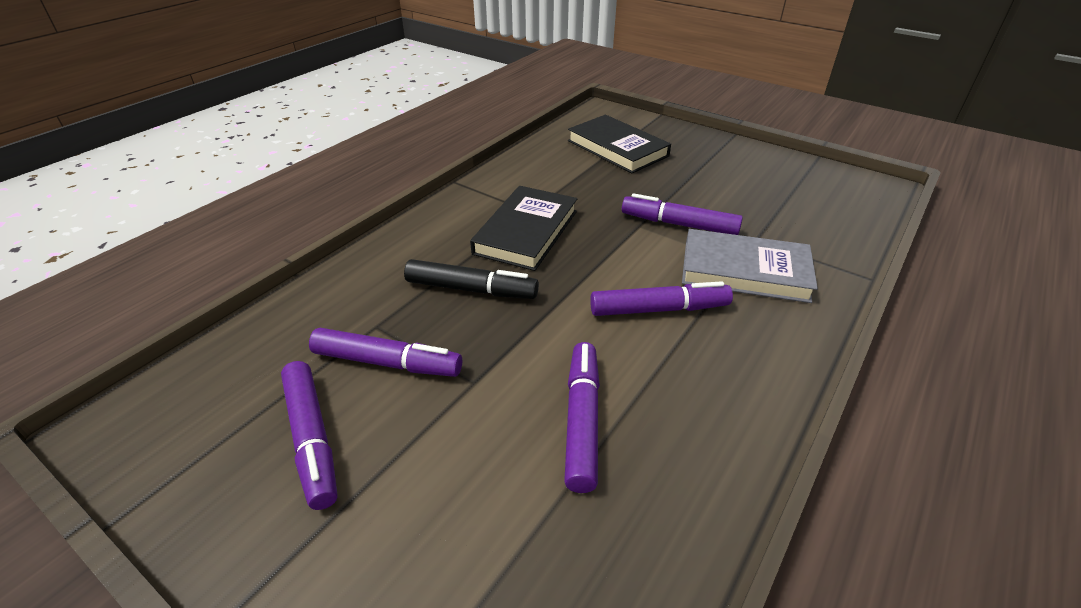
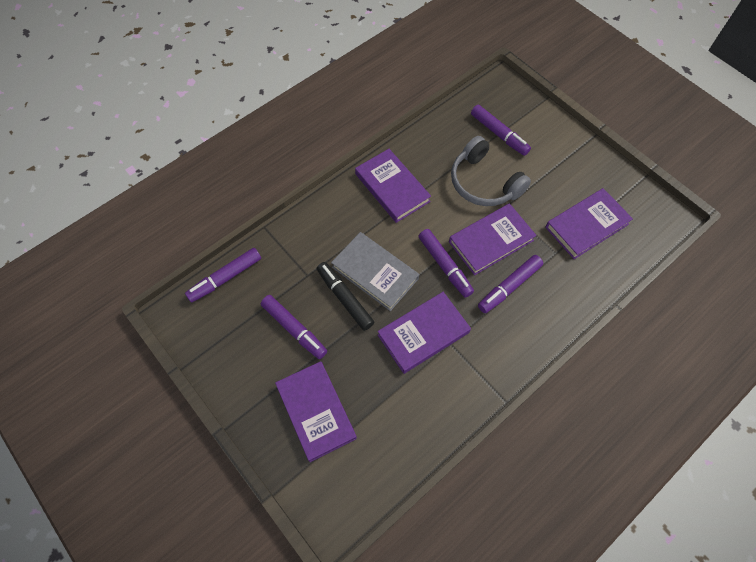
black book: 2 -> 0
grey headphones: 0 -> 1
purple book: 0 -> 5

